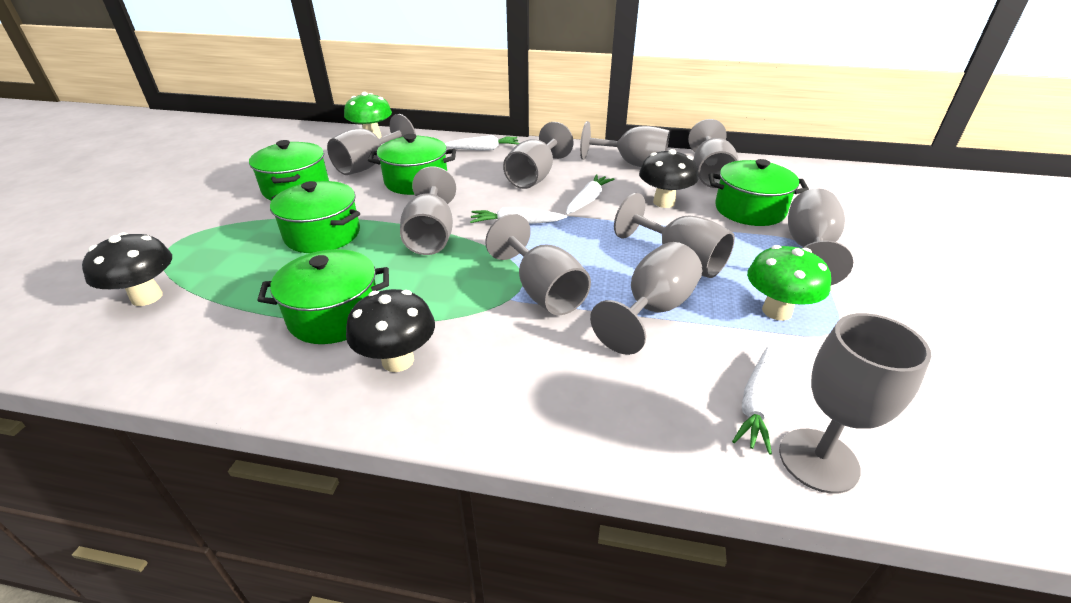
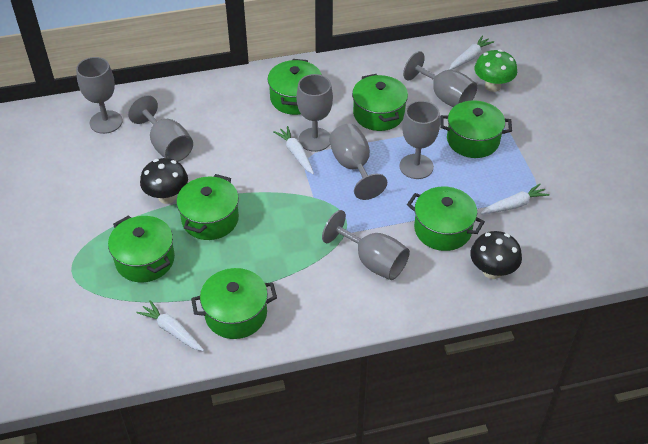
black mushroom: 3 -> 2
green mushroom: 2 -> 1
green pot: 5 -> 7
grey goblet: 10 -> 7

